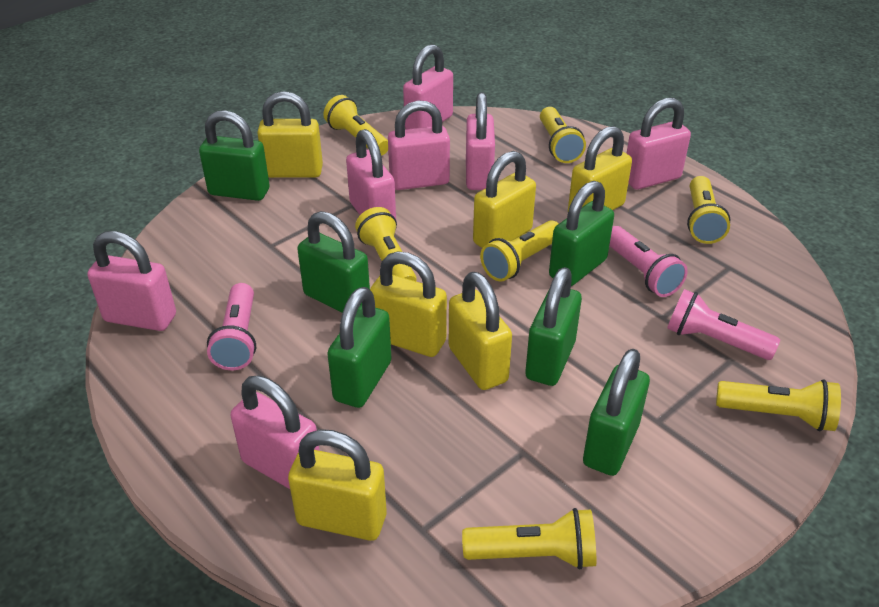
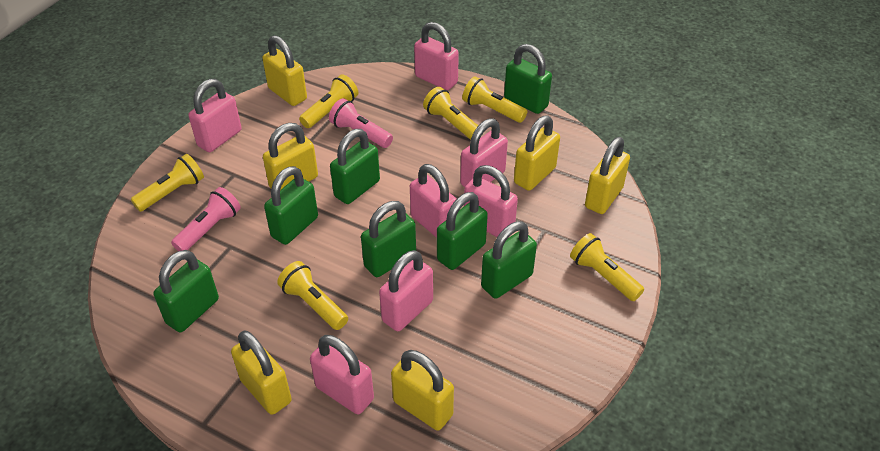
green padlock: 6 -> 7
pink flashlight: 3 -> 2
yellow flashlight: 7 -> 6

